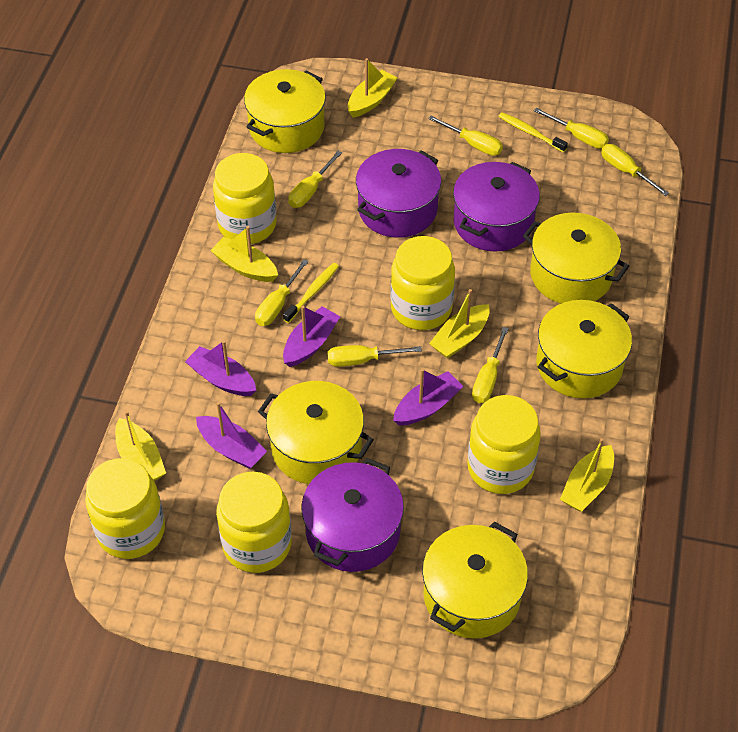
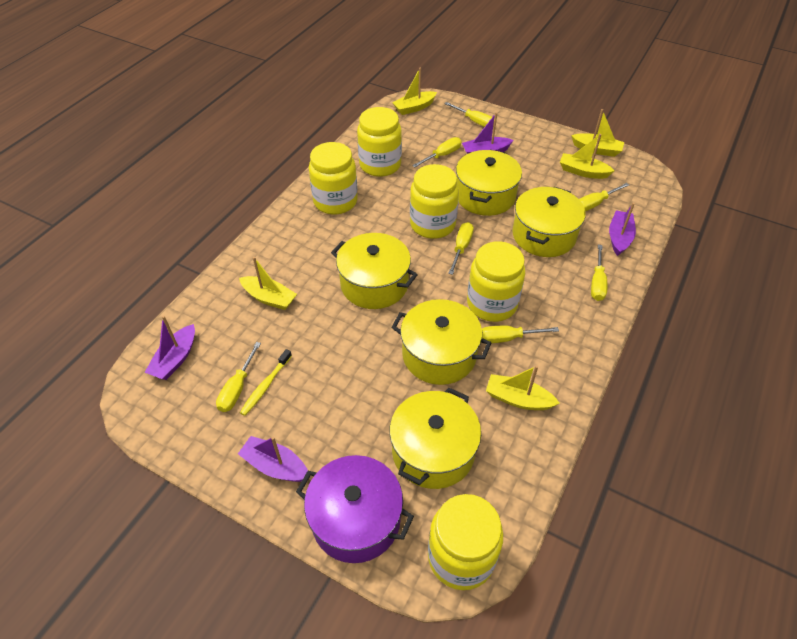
purple pot: 3 -> 1
yellow toothbrush: 2 -> 1

